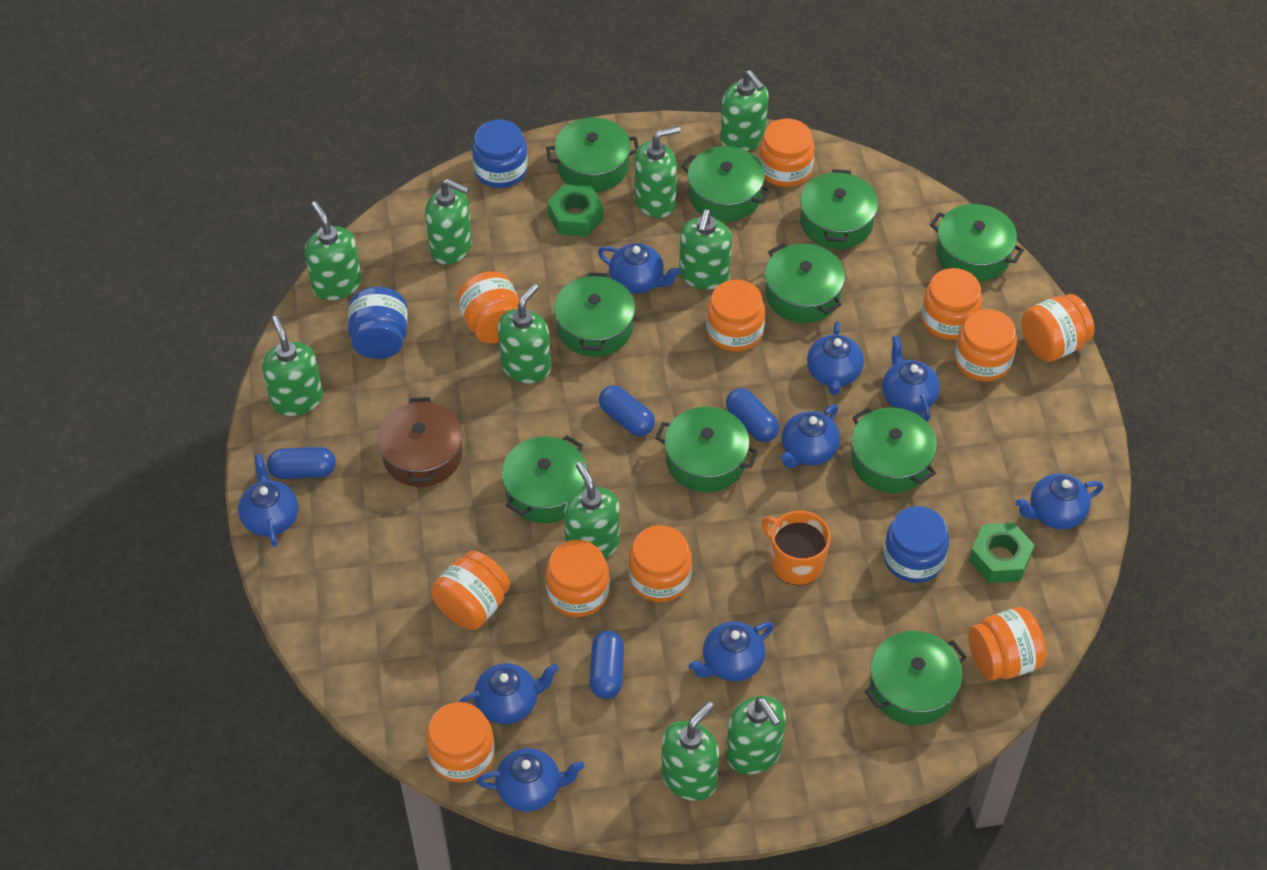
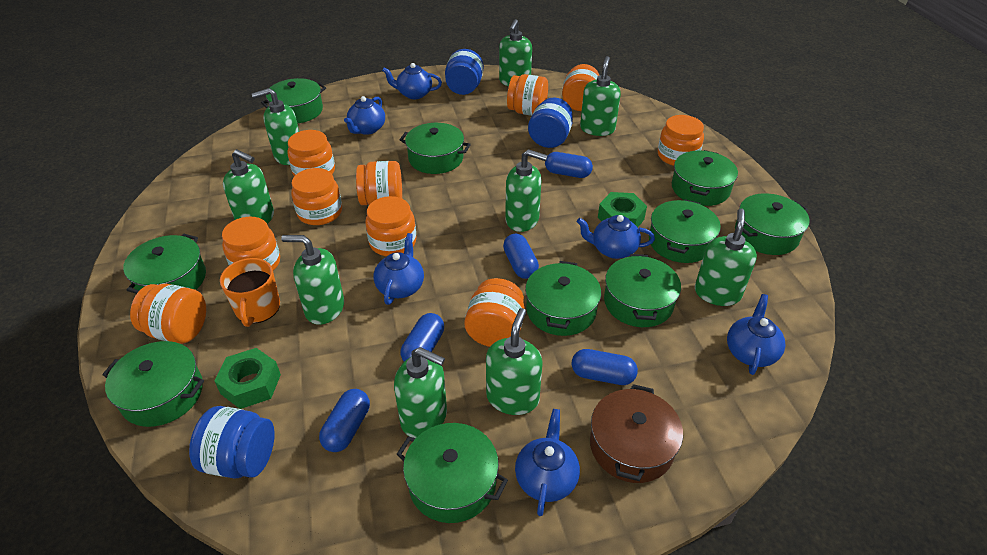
blue capsule: 4 -> 5
blue teapot: 9 -> 6
green soap dispenser: 10 -> 9
orange jar: 11 -> 10

